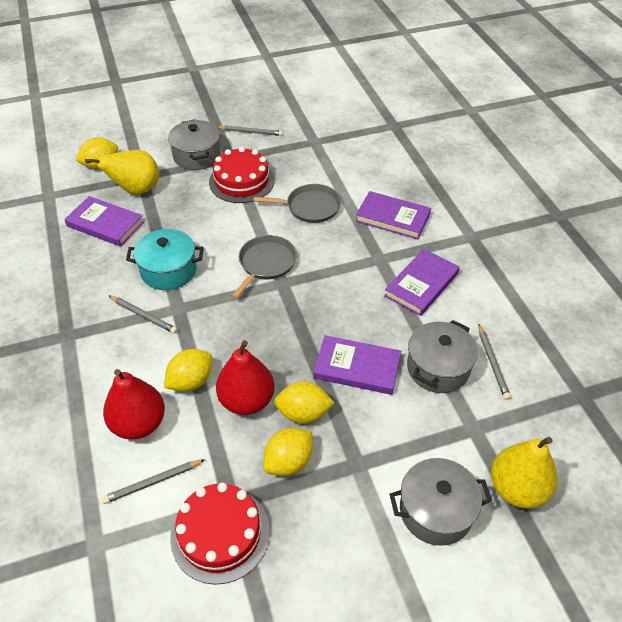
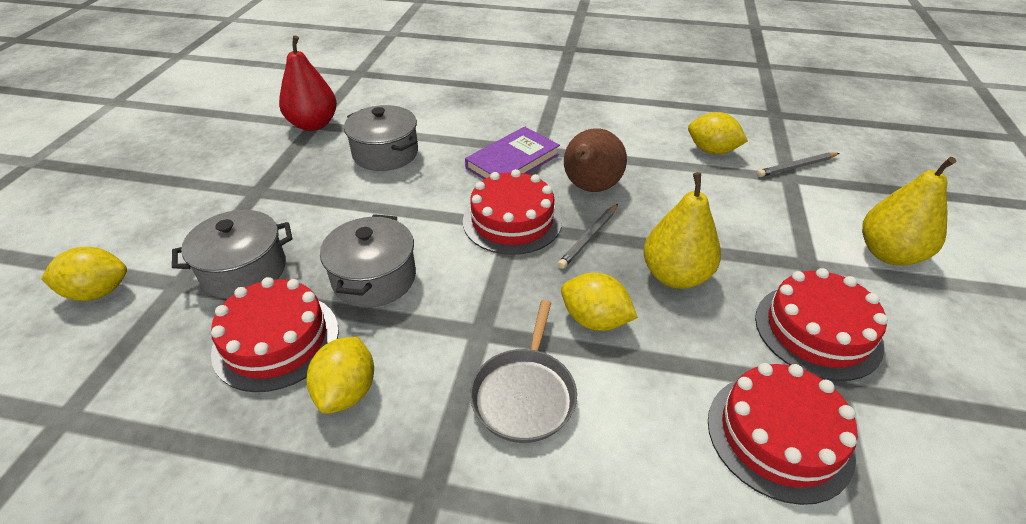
brown pear: 0 -> 1
grey pan: 2 -> 1
grey pencil: 4 -> 2
purple book: 4 -> 1
red cake: 2 -> 4
red pear: 2 -> 1
turquoise pot: 1 -> 0

